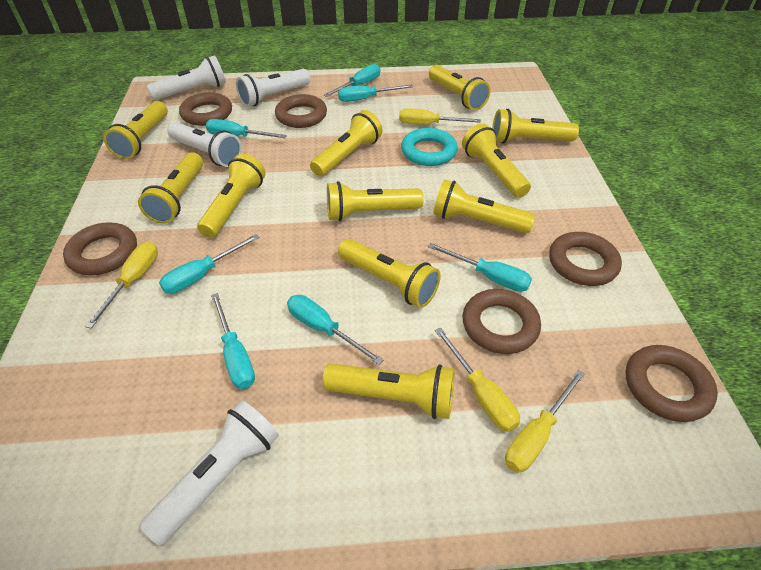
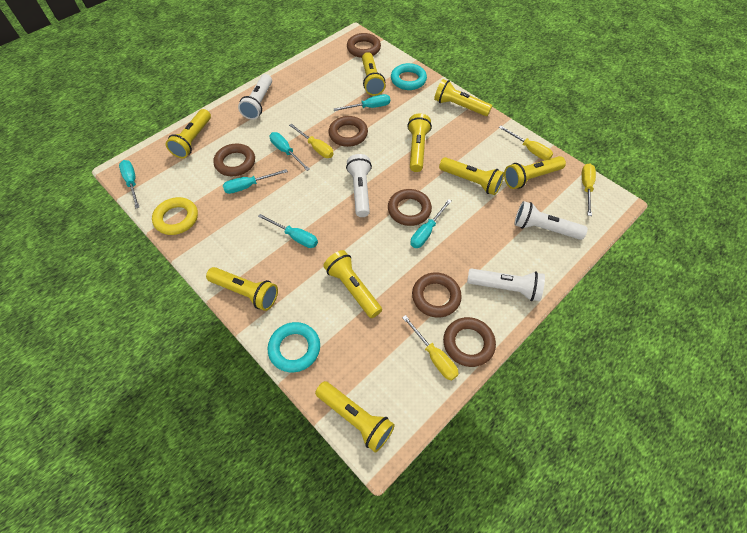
turquoise ring: 1 -> 2
turquoise screwdriver: 7 -> 6
yellow flashlight: 11 -> 9
yellow ring: 0 -> 1

